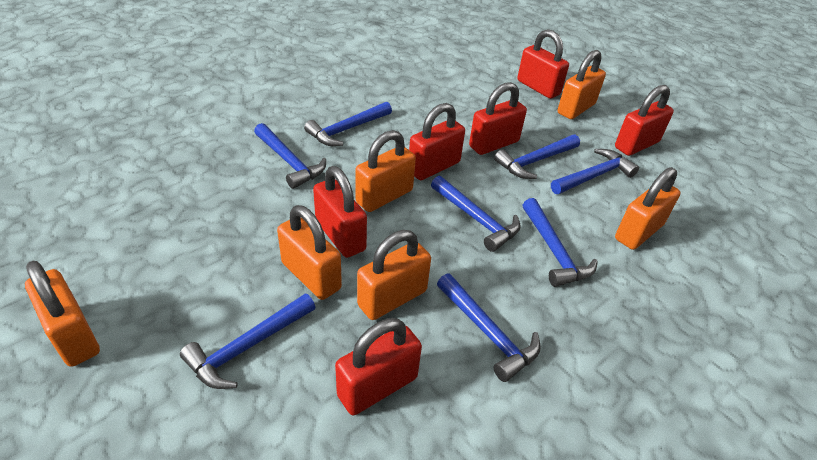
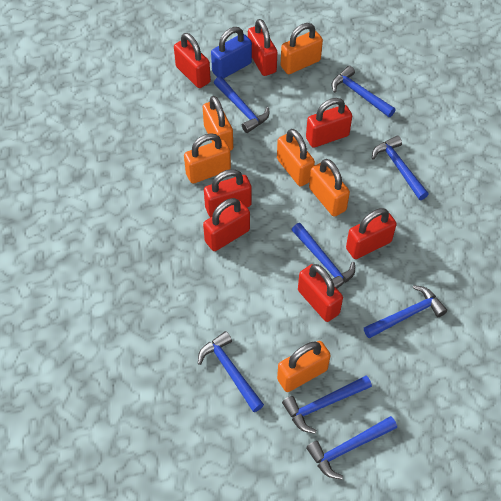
blue padlock: 0 -> 1
red padlock: 6 -> 7

